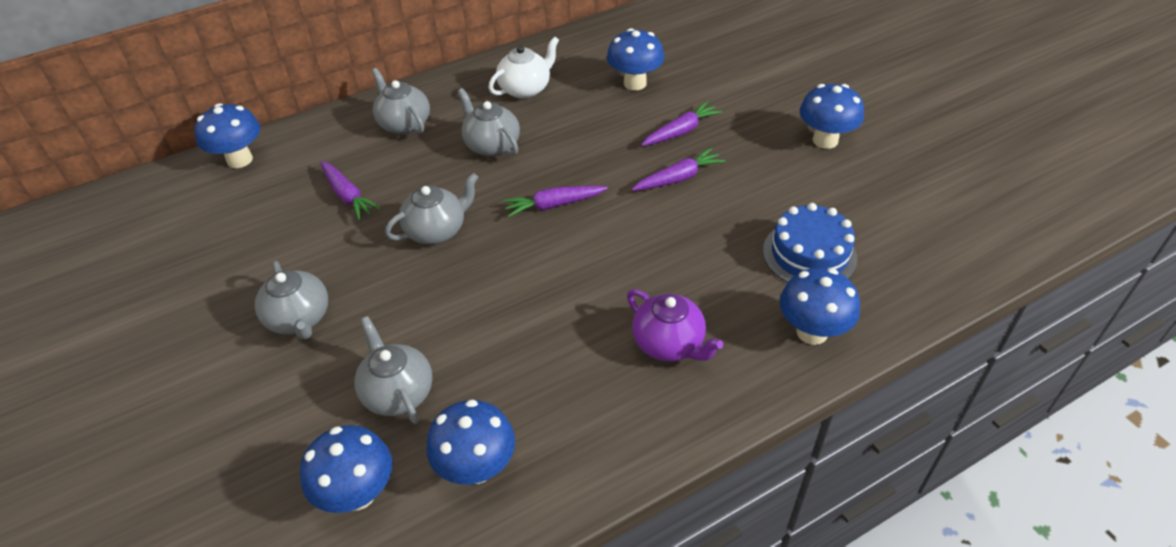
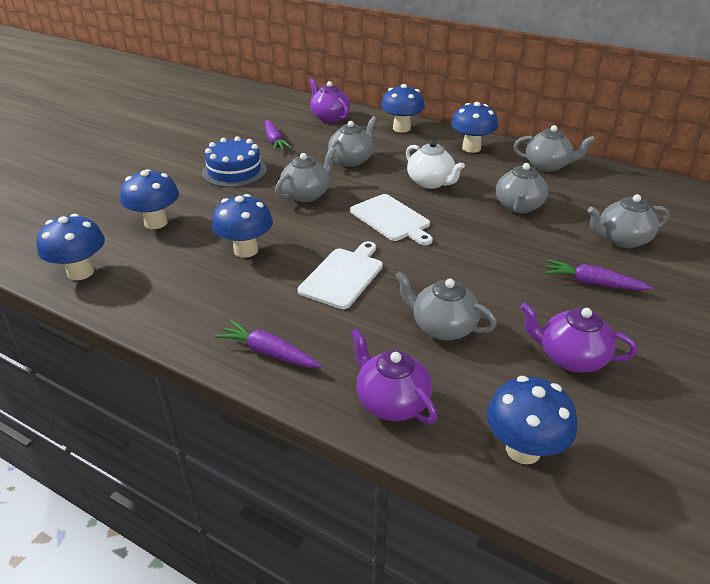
grey teapot: 5 -> 6
purple carrot: 4 -> 3
purple teapot: 1 -> 3
white cutting board: 0 -> 2

